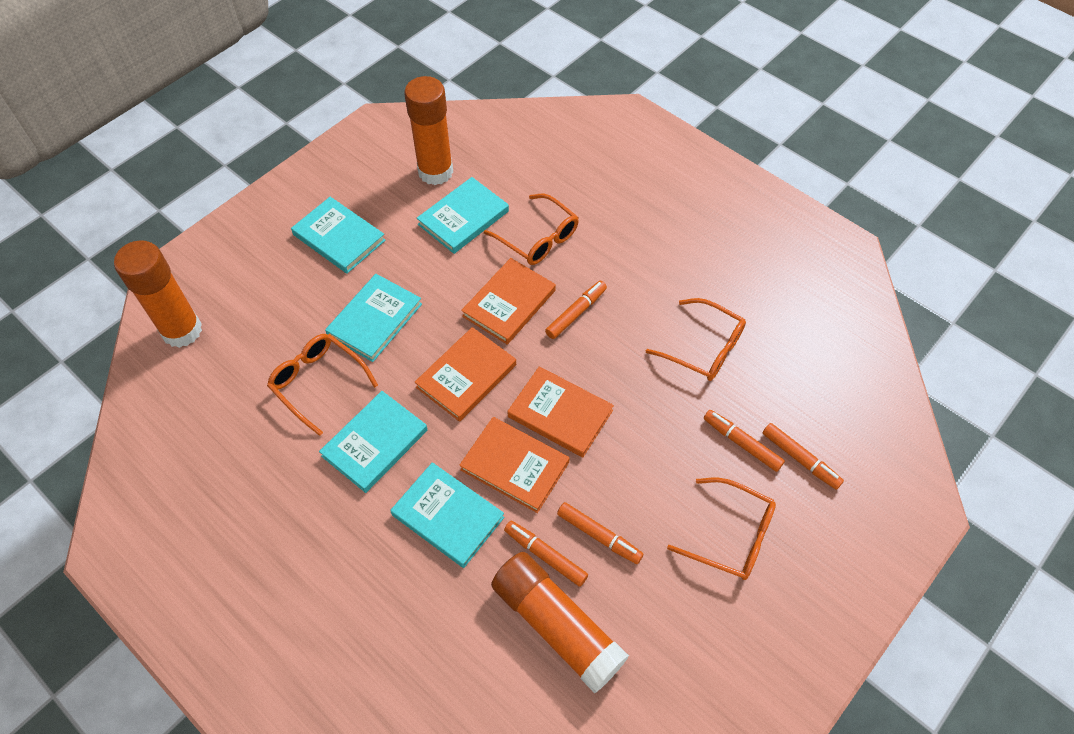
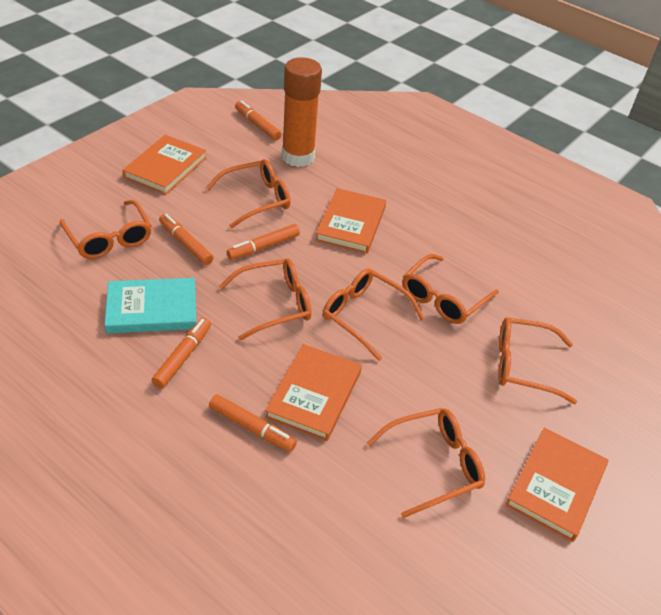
orange glasses: 4 -> 7
orange glue stick: 3 -> 1
turquoise book: 5 -> 1

